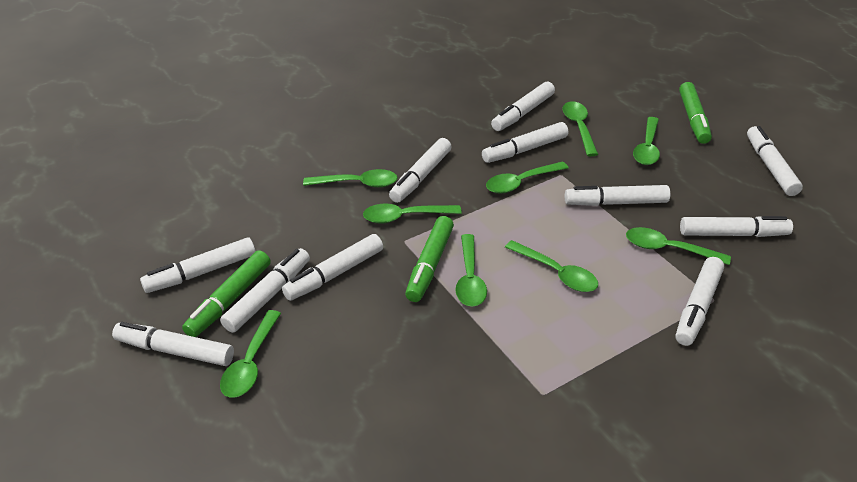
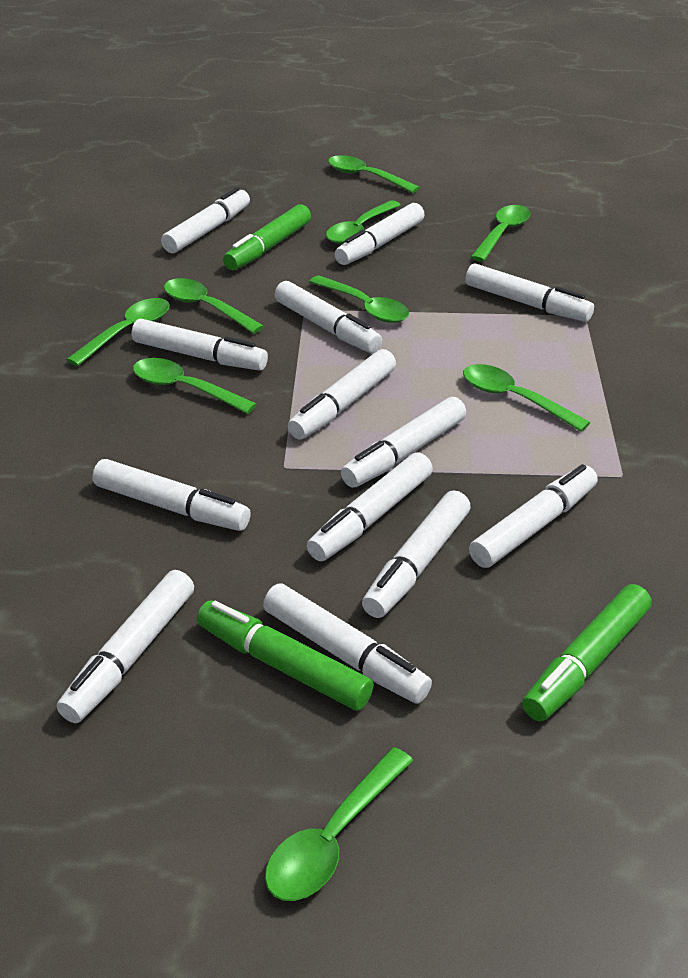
white marker: 11 -> 13

